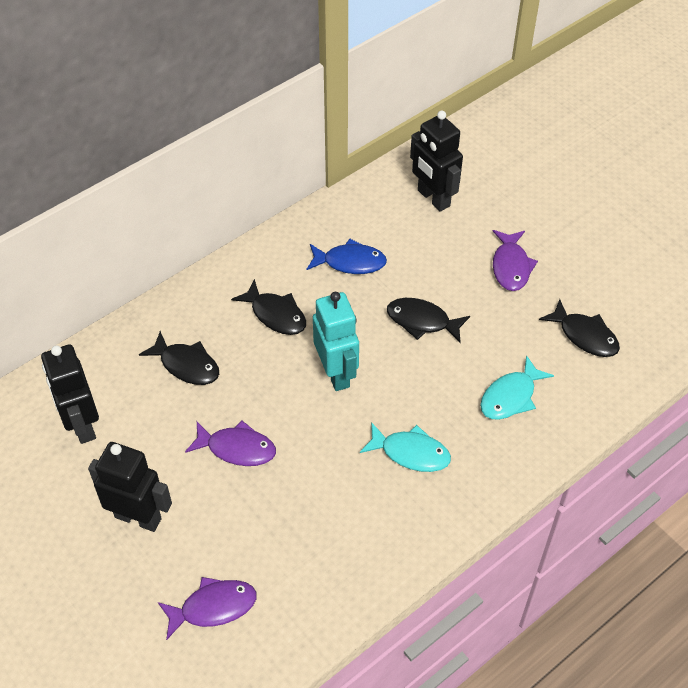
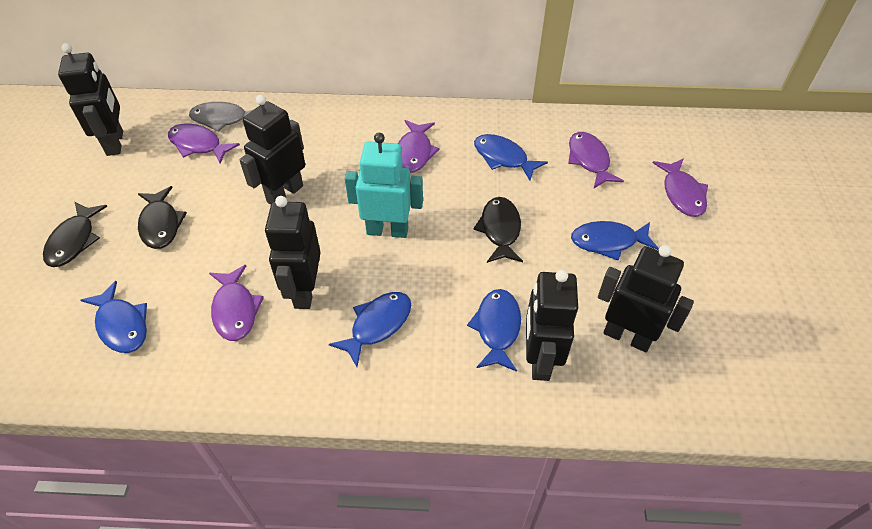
black fish: 4 -> 3
black robot: 3 -> 5
blue fish: 1 -> 5
grey fish: 0 -> 1
purple fish: 3 -> 5
turquoise fish: 2 -> 0

